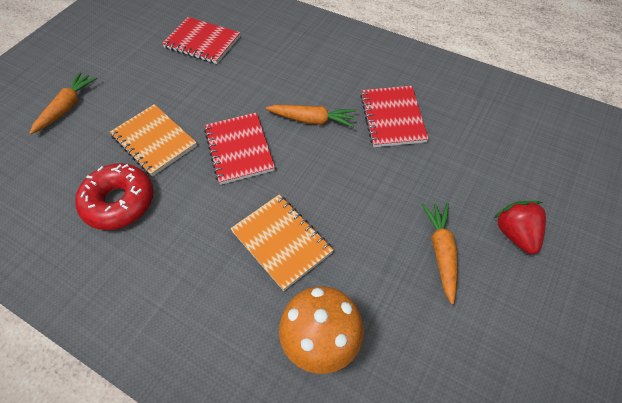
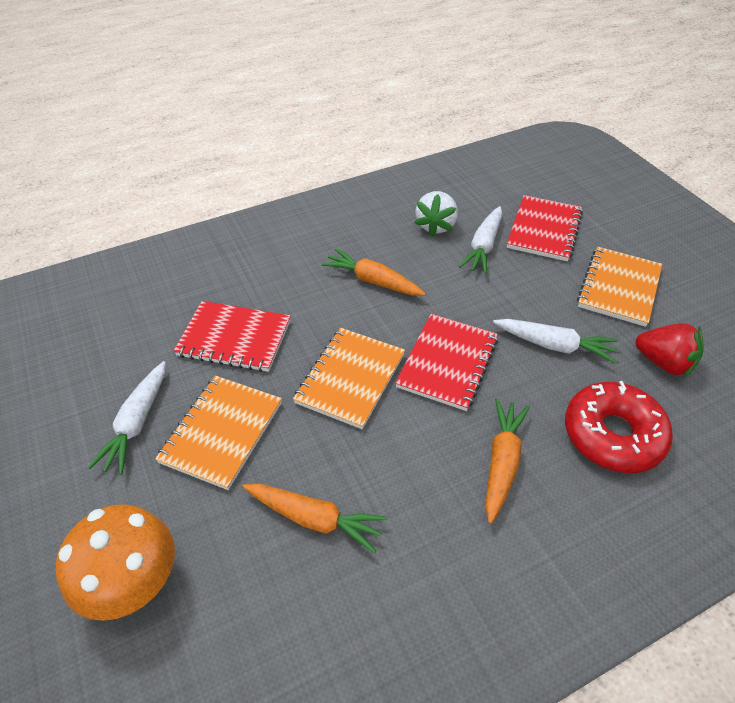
orange notebook: 2 -> 3
white carrot: 0 -> 3
white strawberry: 0 -> 1

